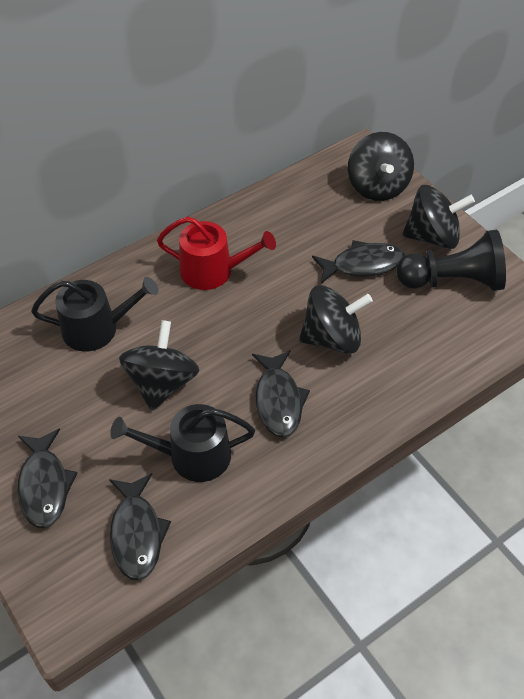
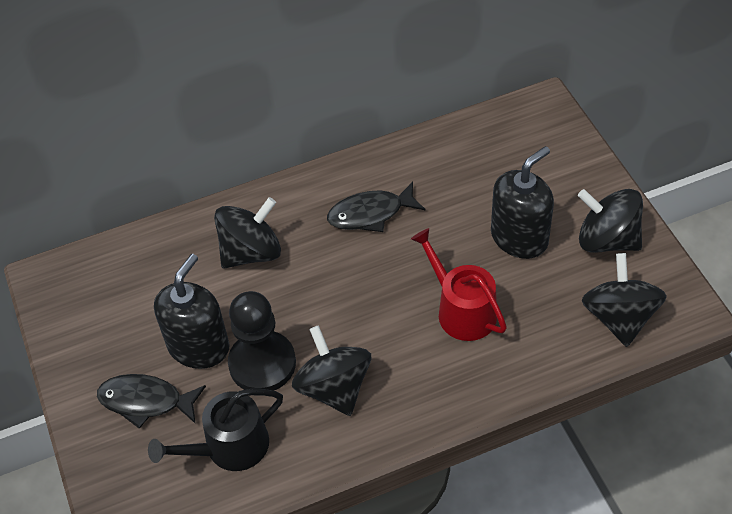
black fish: 4 -> 2
black soap dispenser: 0 -> 2
black watering can: 2 -> 1

